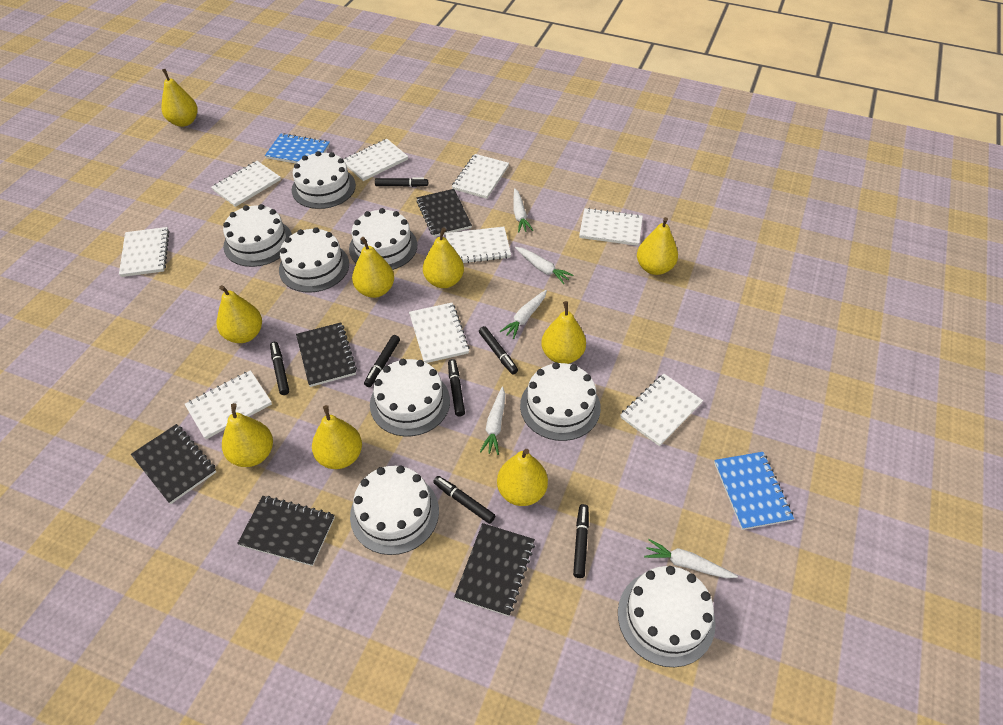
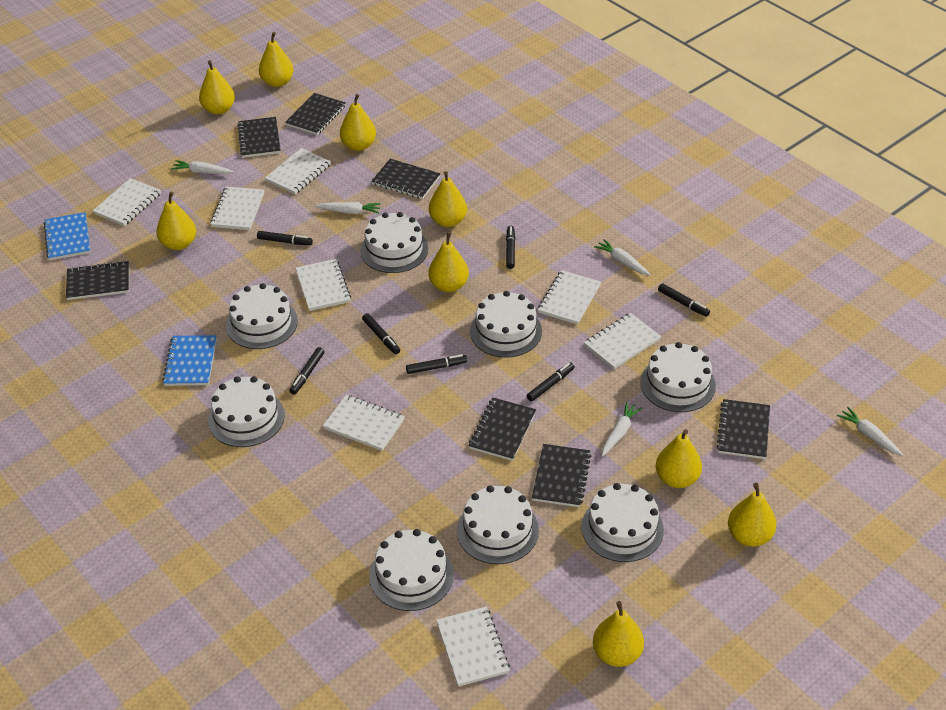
black notebook: 5 -> 7
white notebook: 9 -> 8

